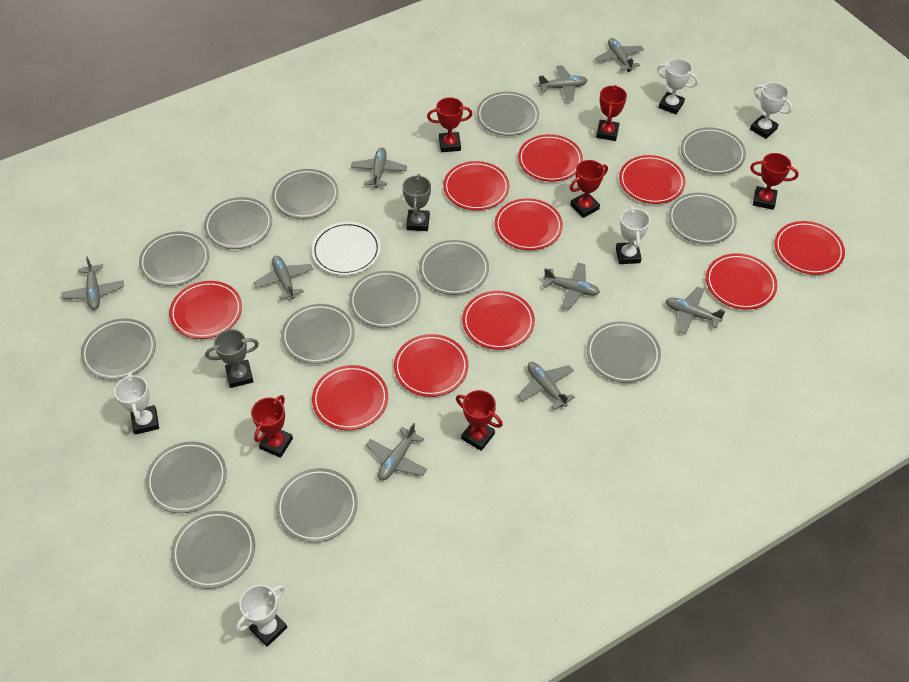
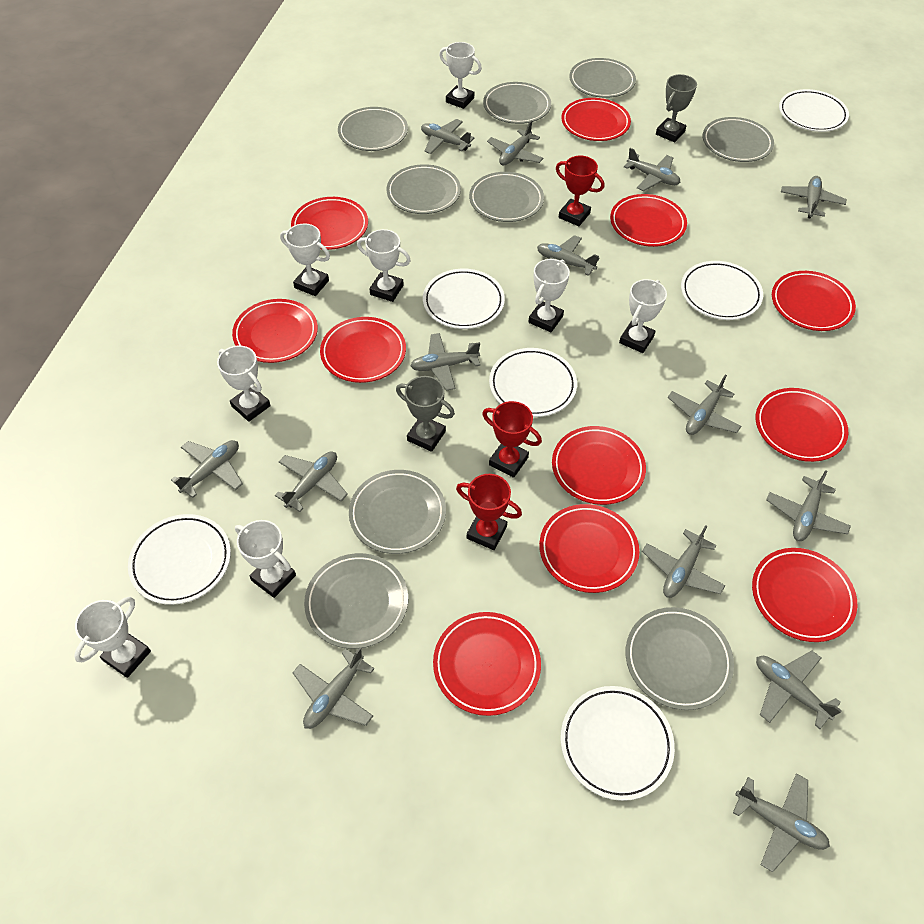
grey plane: 9 -> 14
grey plate: 14 -> 9
red plate: 10 -> 11
red trophy: 6 -> 3
white plate: 1 -> 6
white trophy: 5 -> 8

